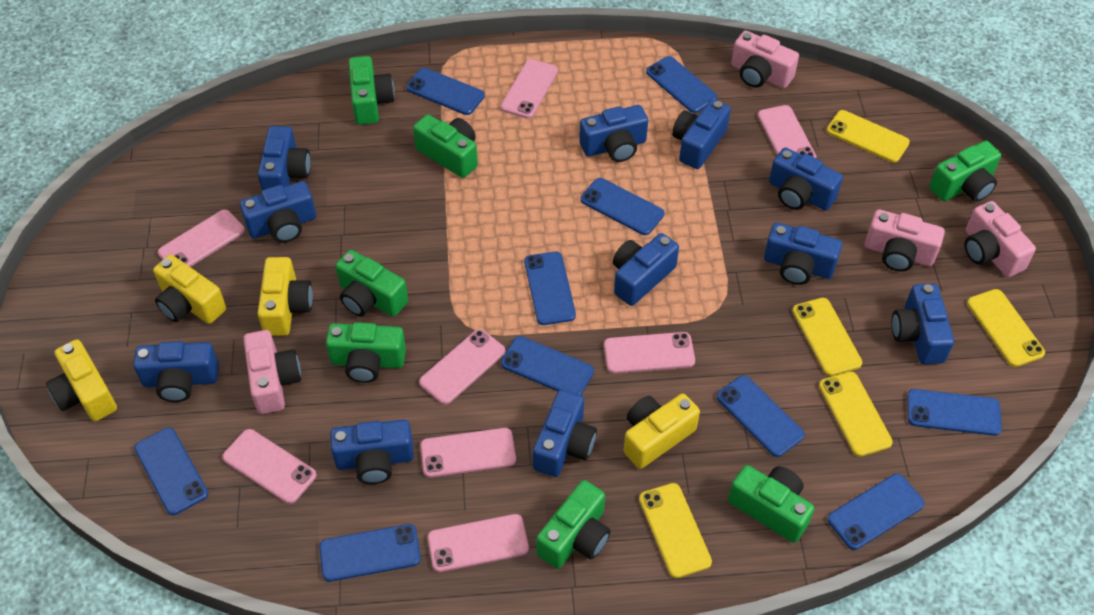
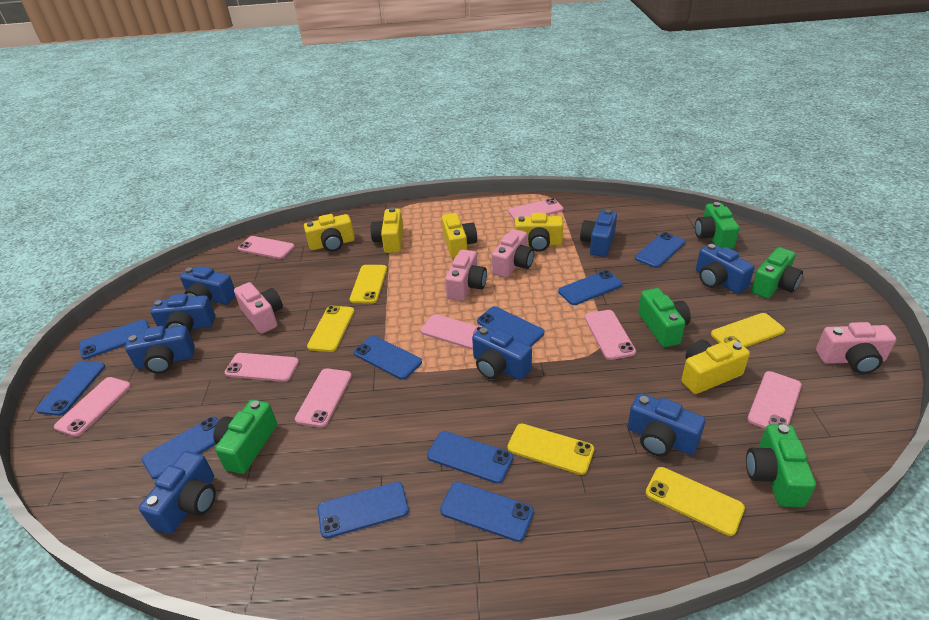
blue camera: 11 -> 8
green camera: 7 -> 5
yellow camera: 4 -> 5

